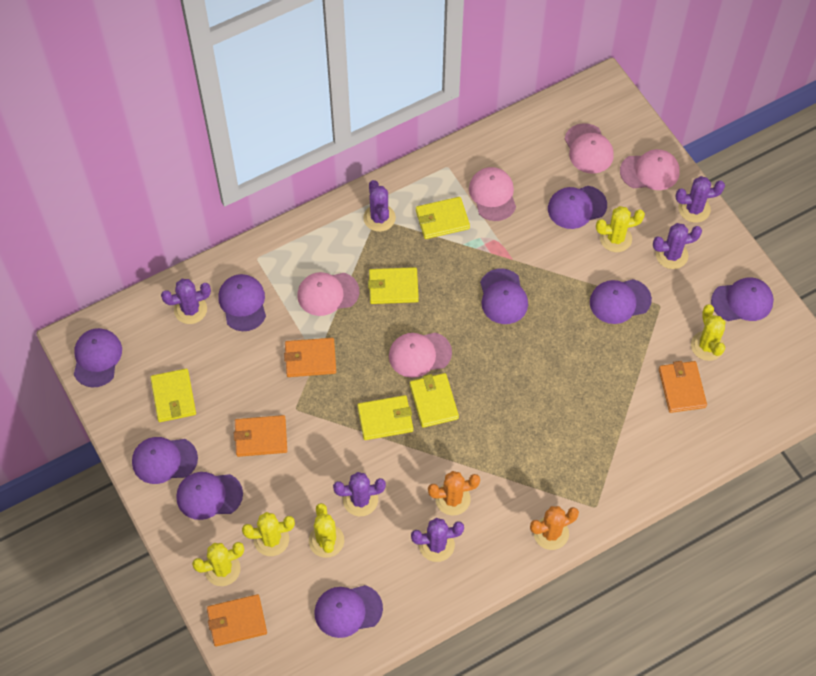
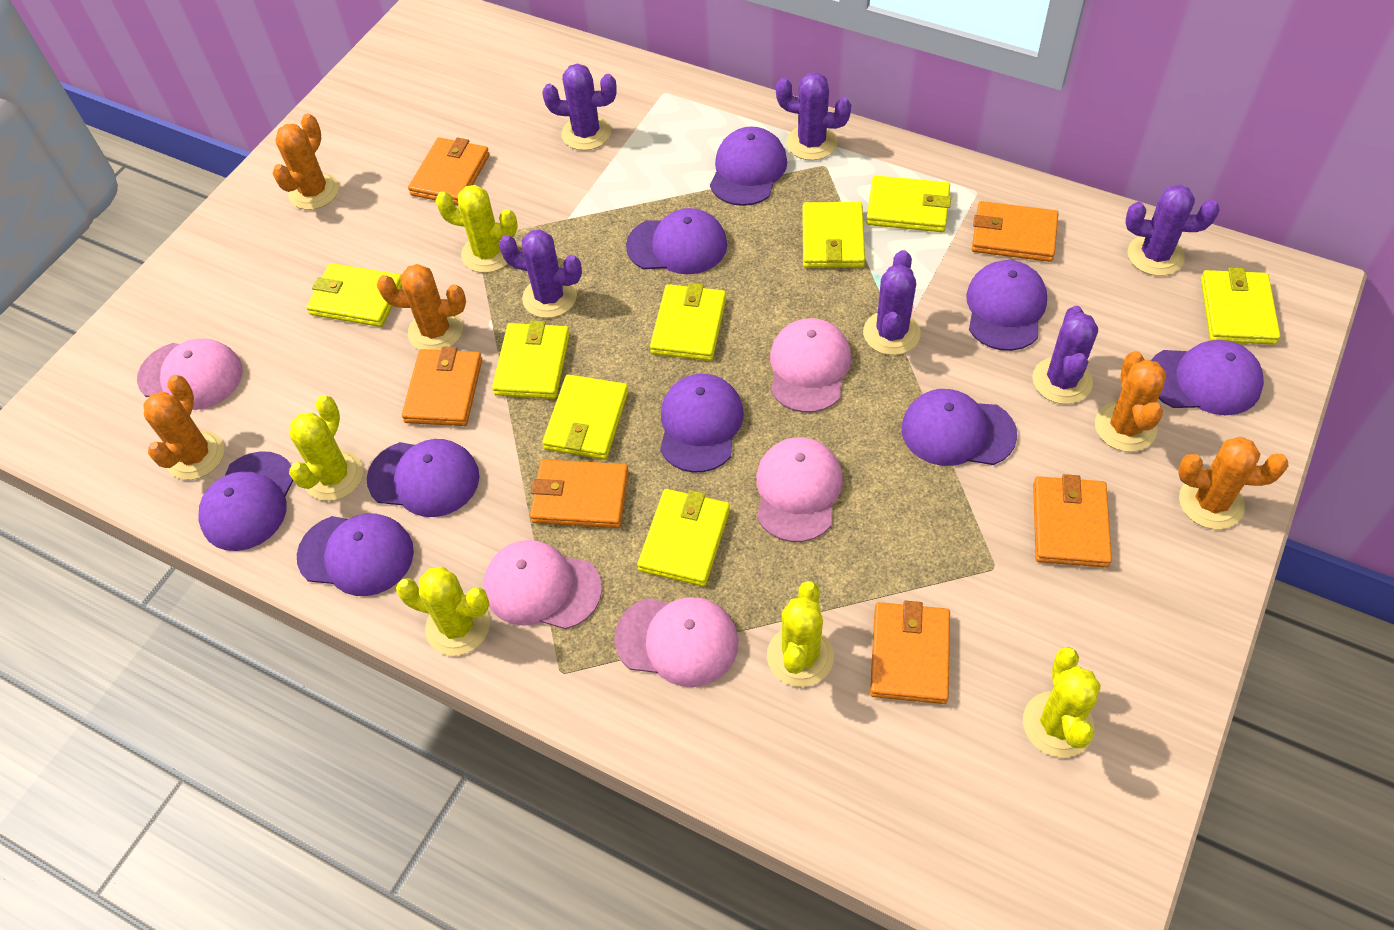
orange cactus: 2 -> 5
orange wallet: 4 -> 6
yellow wallet: 5 -> 8

